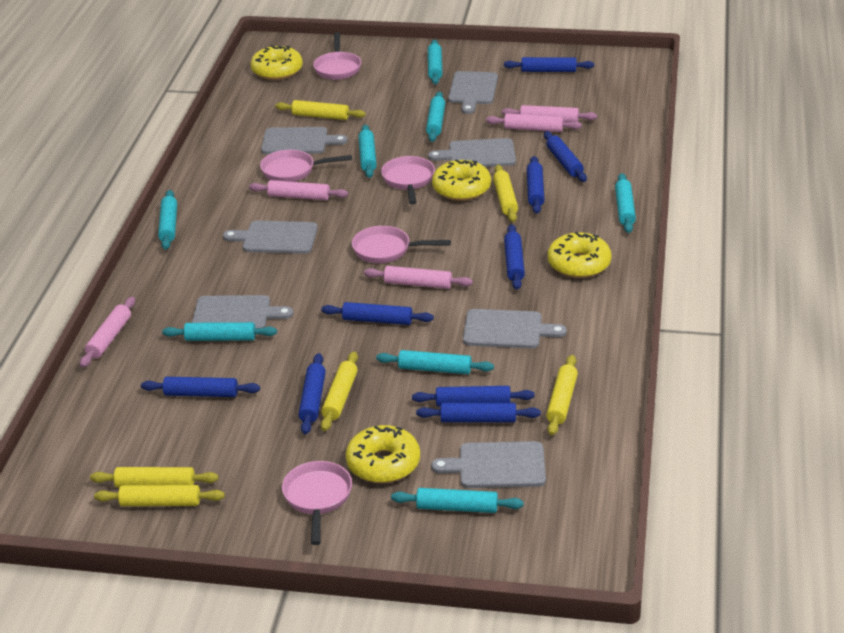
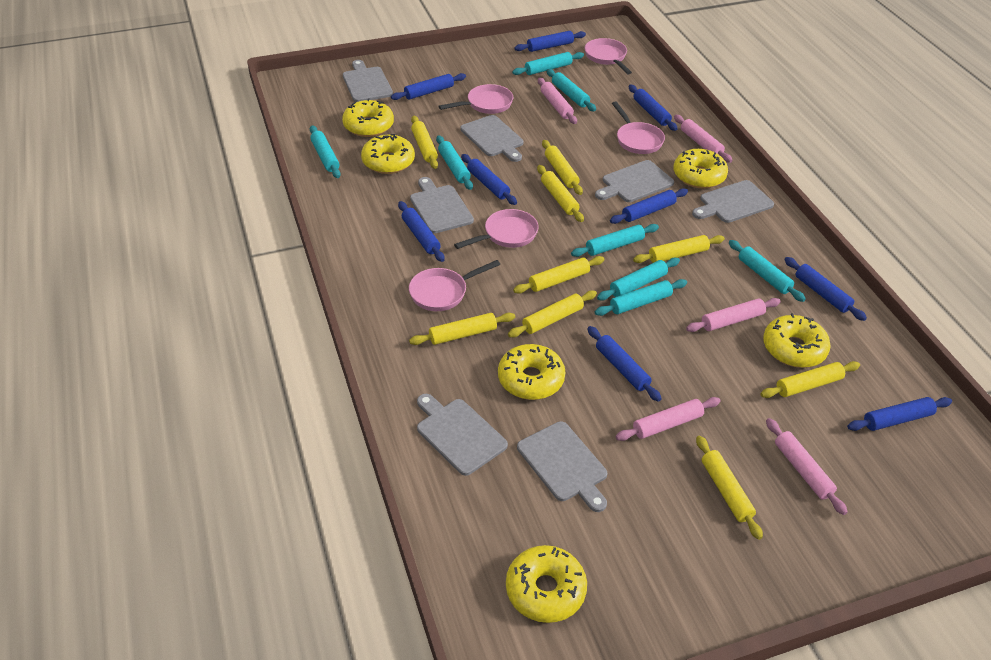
yellow donut: 4 -> 6
yellow rolling pin: 6 -> 9

